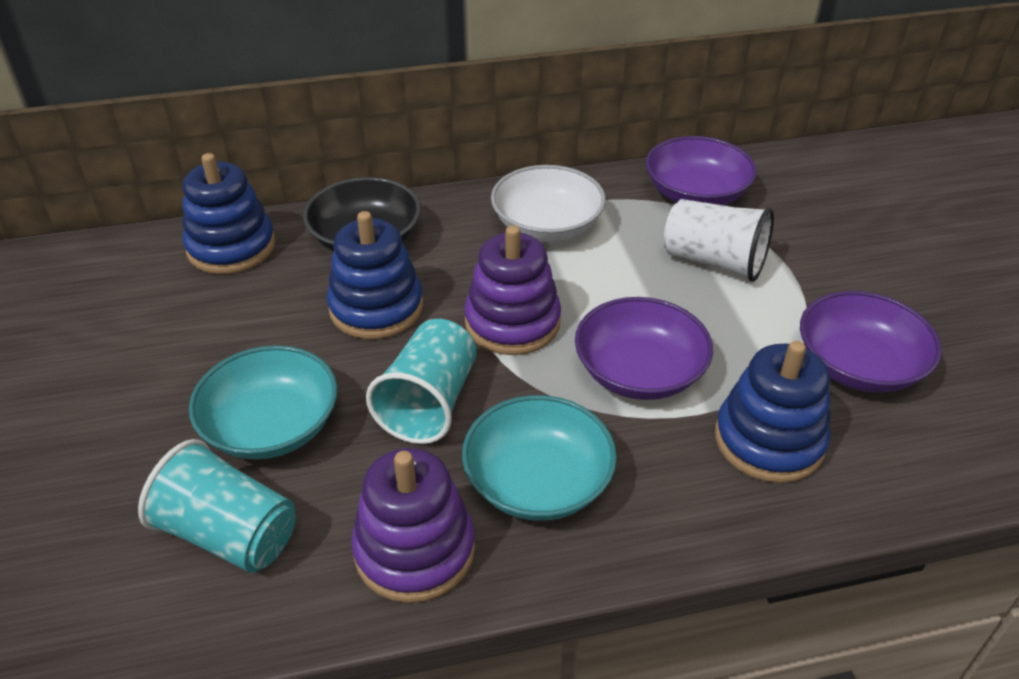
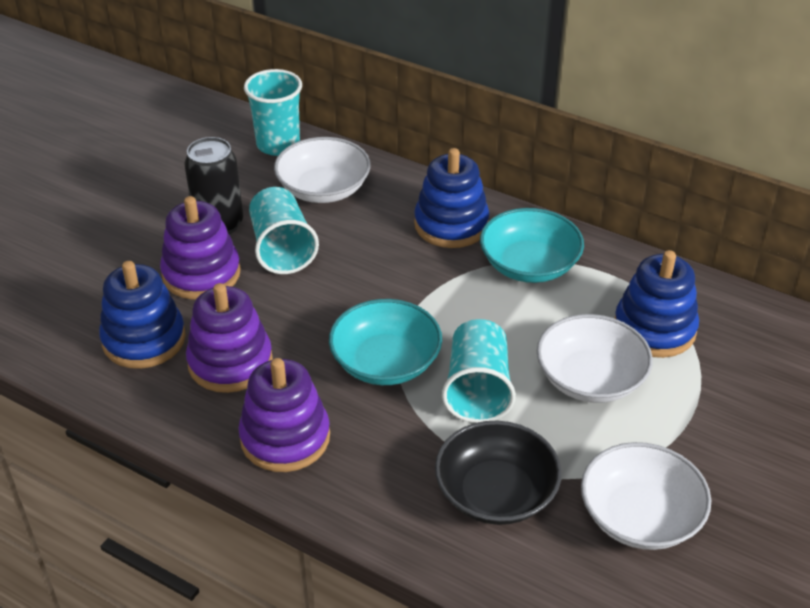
black can: 0 -> 1
purple bowl: 3 -> 0
purple stacking toy: 2 -> 3
turquoise cup: 2 -> 3
white bowl: 1 -> 3
white cup: 1 -> 0

